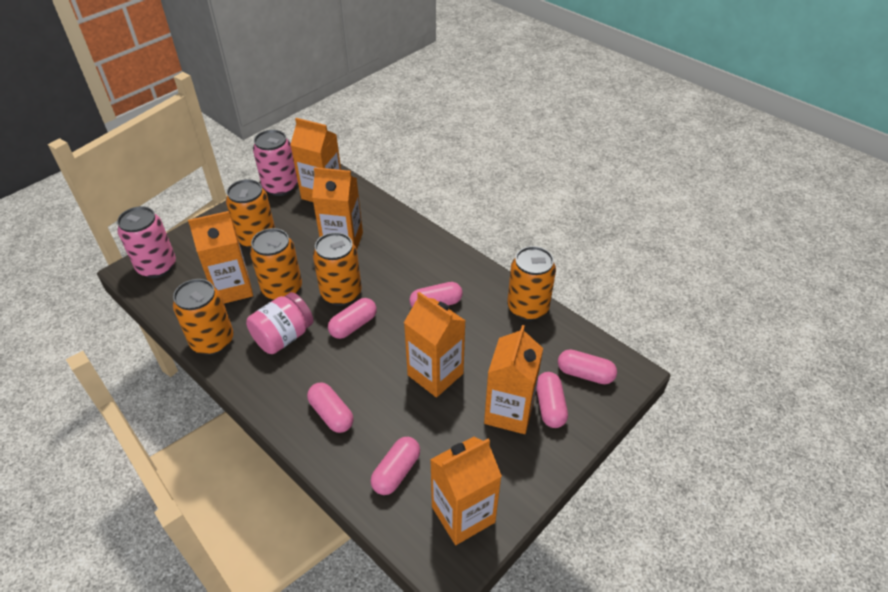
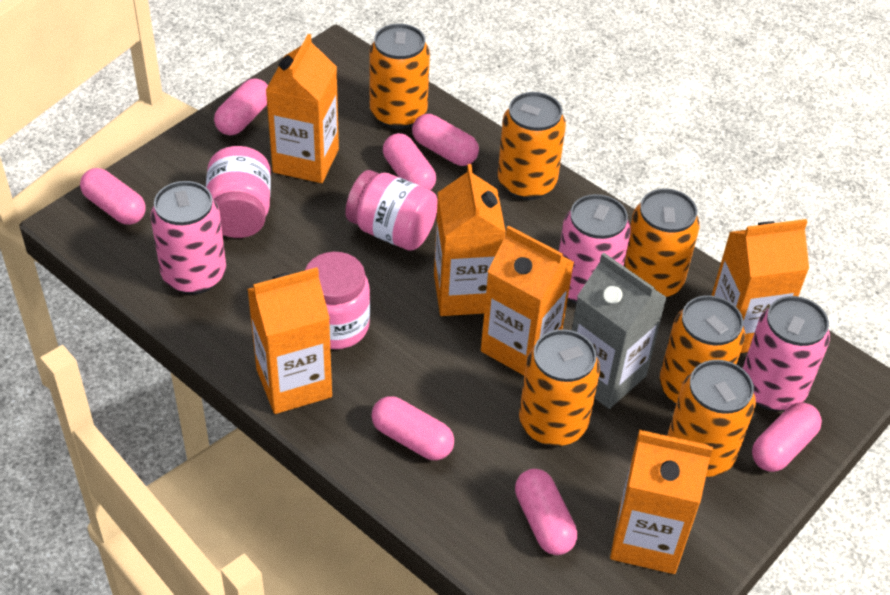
grey carton: 0 -> 1
orange can: 5 -> 6
pink can: 2 -> 3
pink capsule: 6 -> 7
pink jar: 1 -> 3

